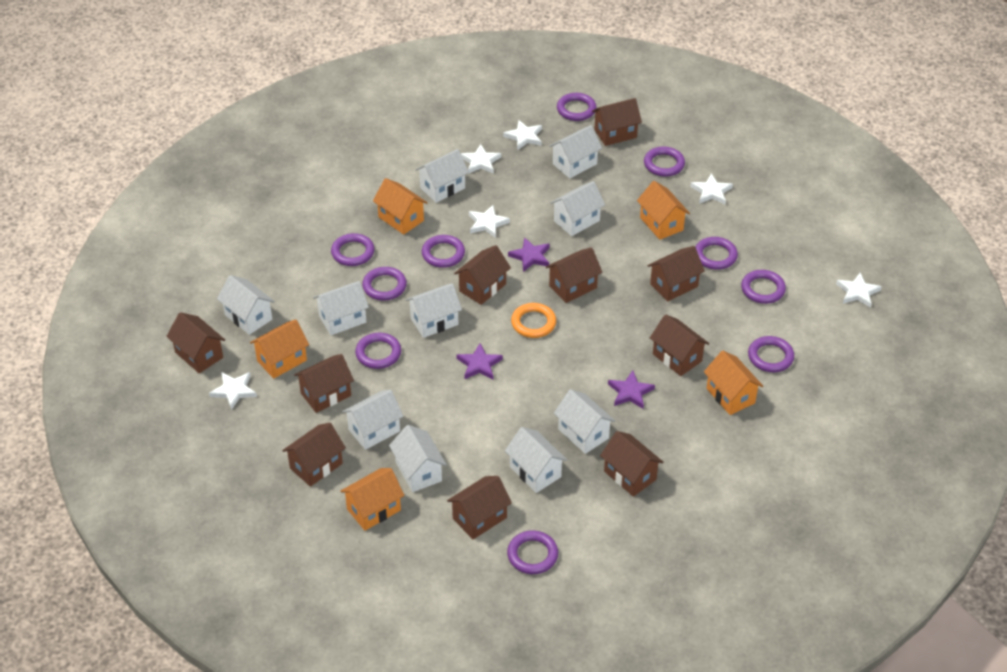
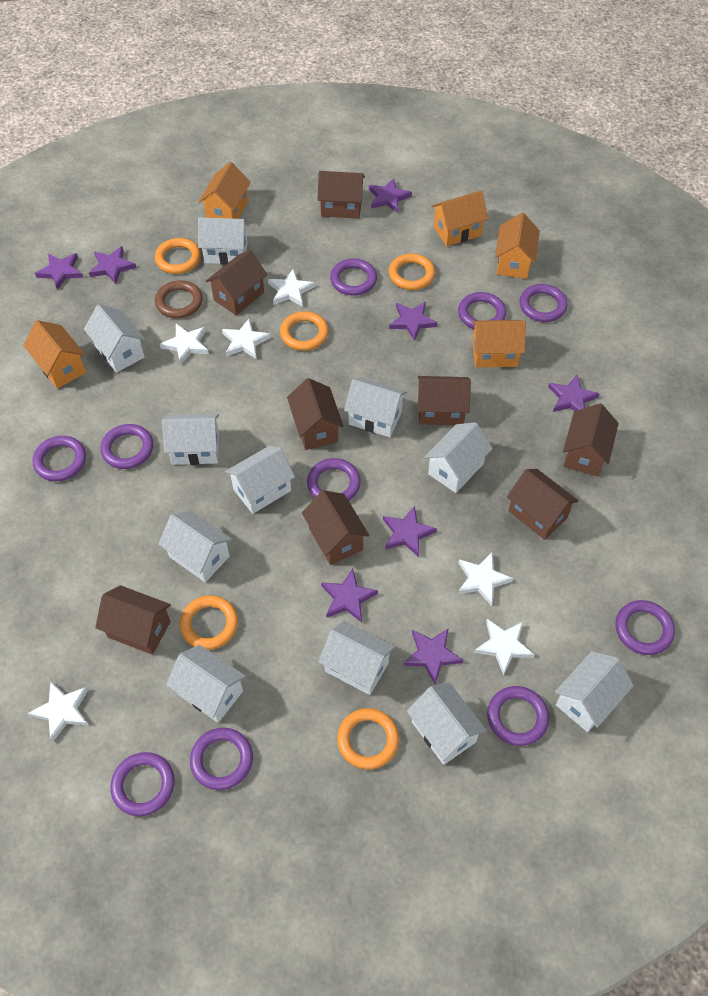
brown house: 10 -> 8
brown ring: 0 -> 1
orange ring: 1 -> 5
purple star: 3 -> 8
white house: 10 -> 11

